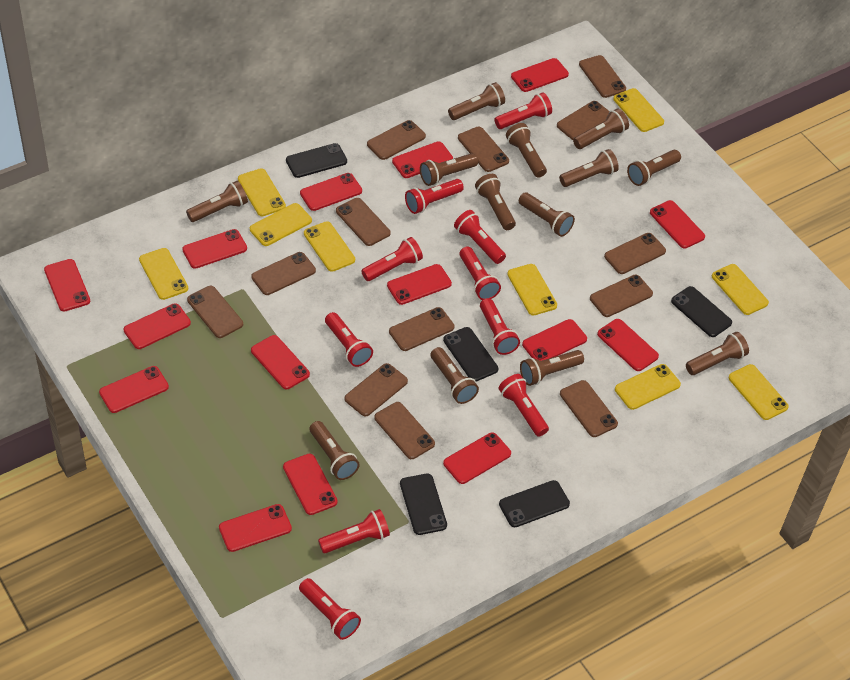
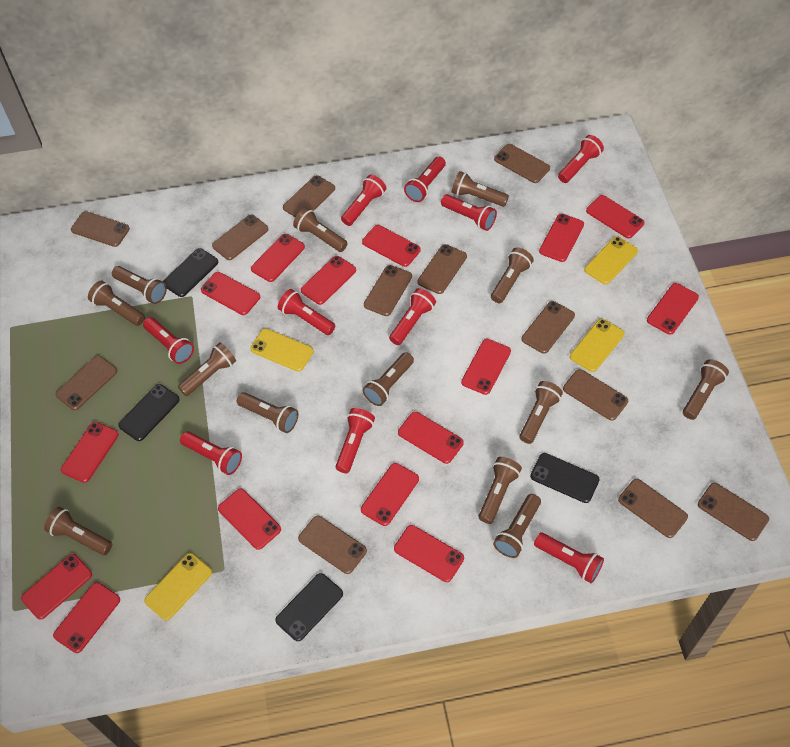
black phone: 5 -> 4
brown phone: 13 -> 12
yellow phone: 9 -> 4

